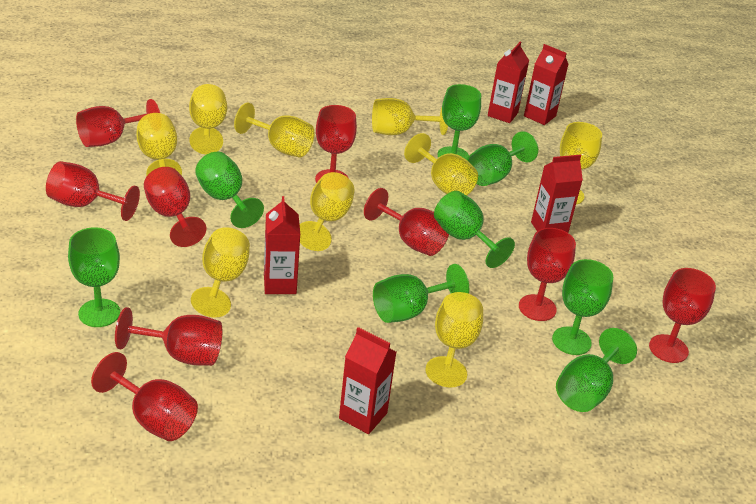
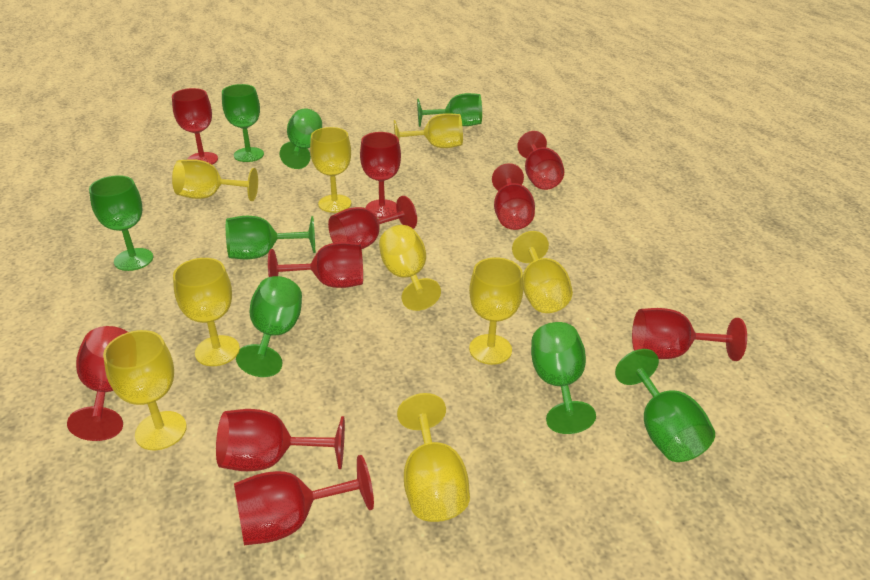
red carton: 5 -> 0
red goblet: 9 -> 10

